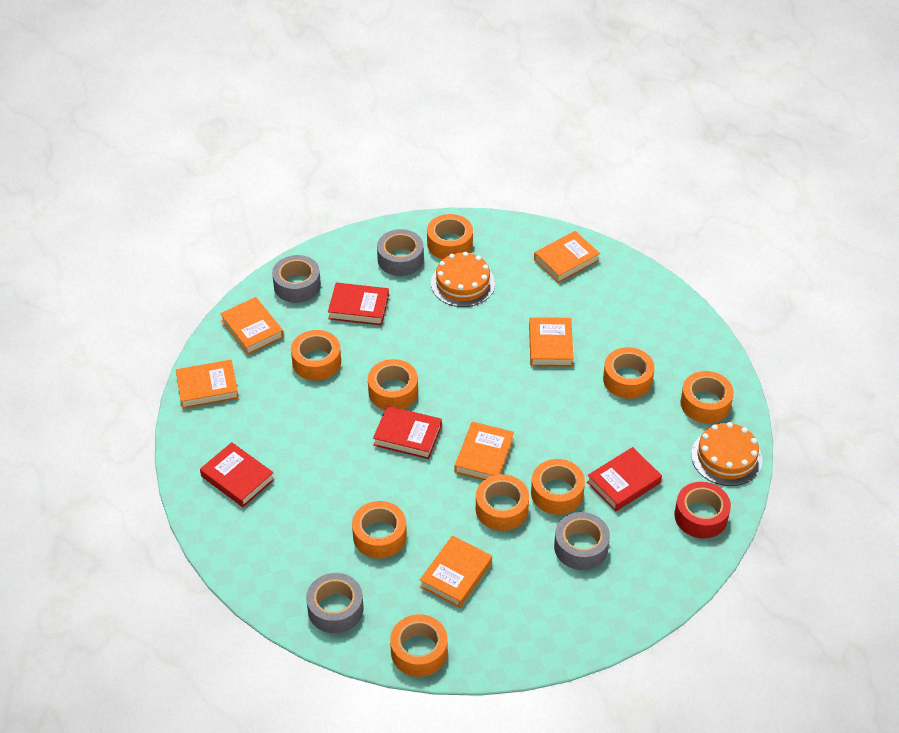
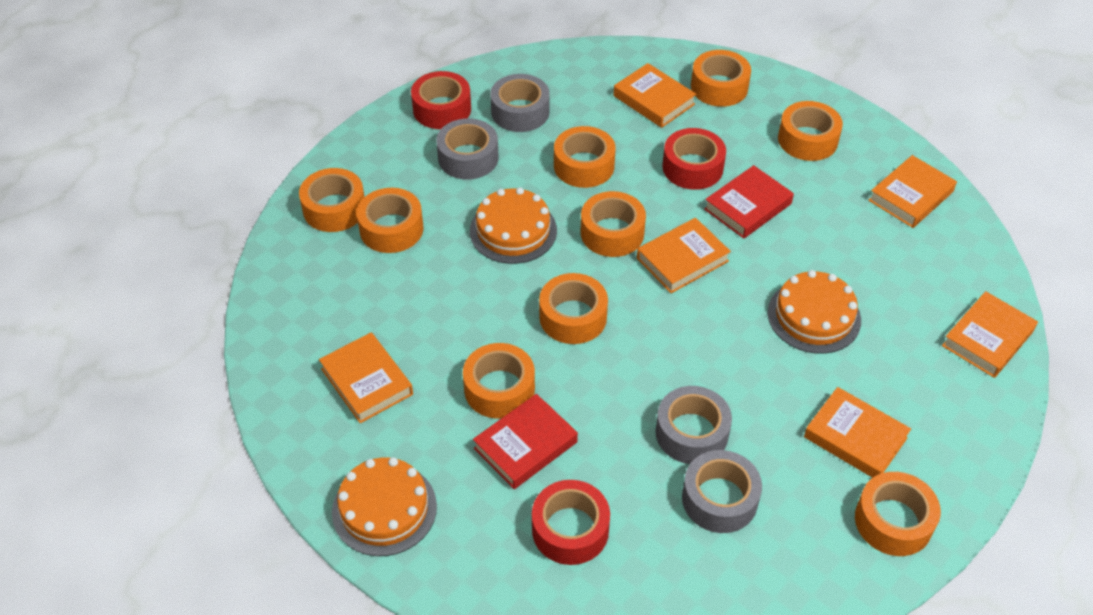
orange cake: 2 -> 3
red book: 4 -> 2
red tape: 1 -> 3

